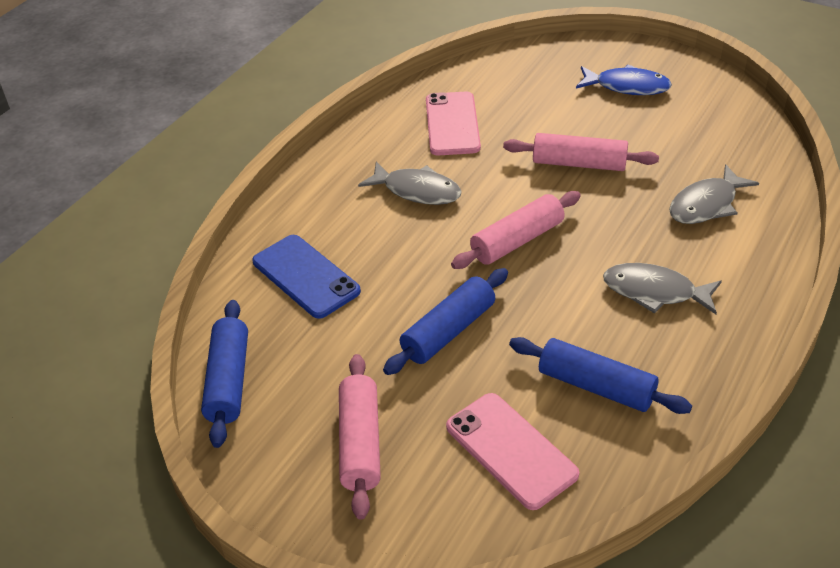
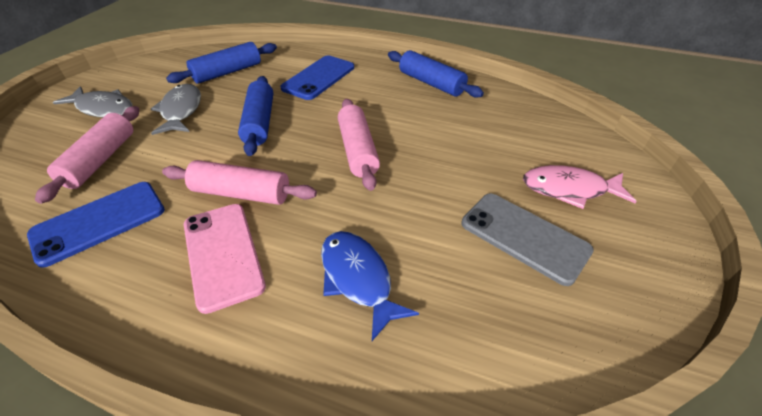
blue phone: 1 -> 2
grey fish: 3 -> 2
grey phone: 0 -> 1
pink fish: 0 -> 1
pink phone: 2 -> 1

